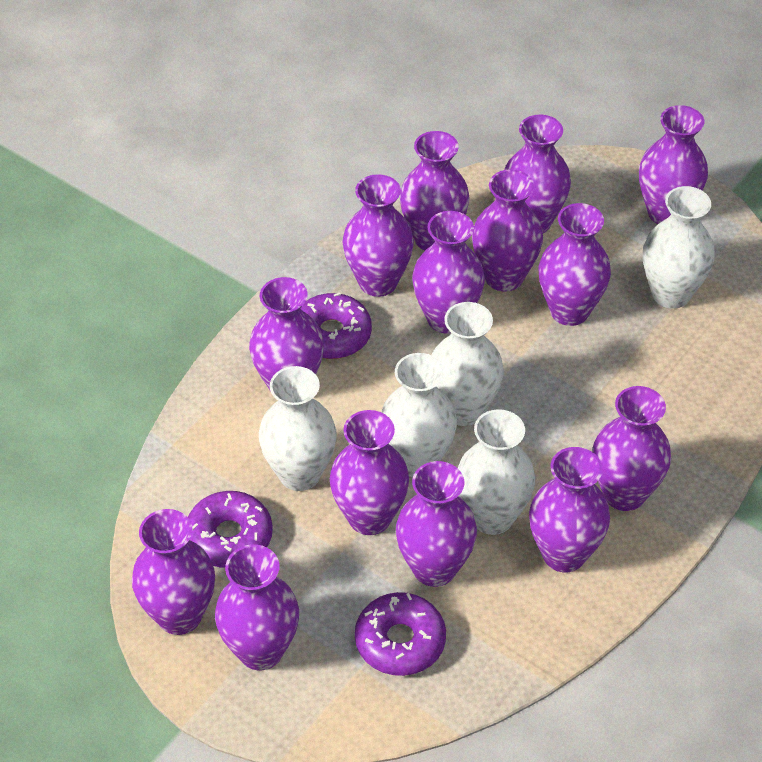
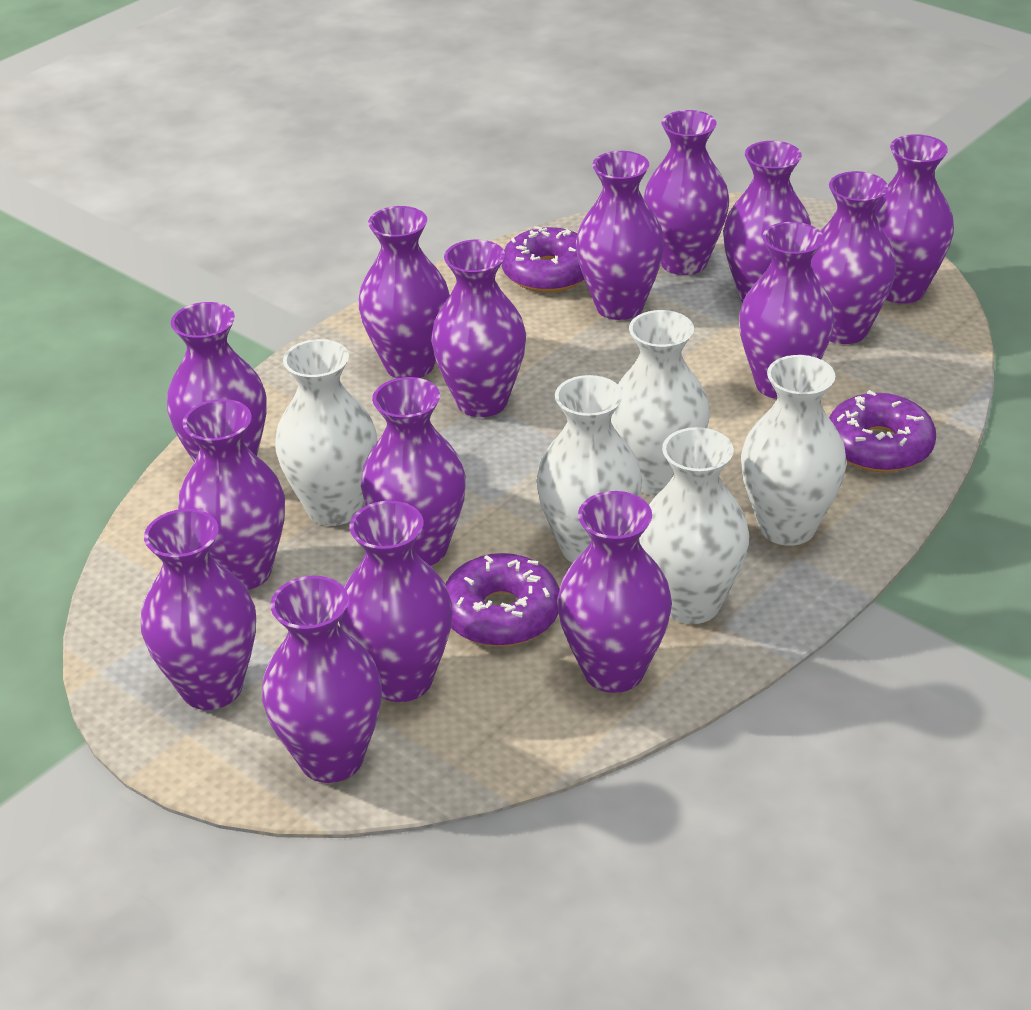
purple vase: 14 -> 15

